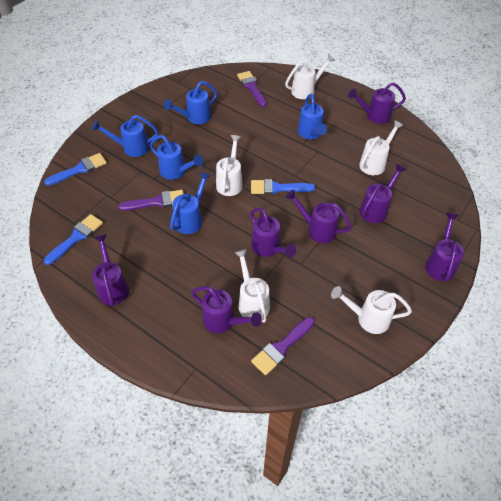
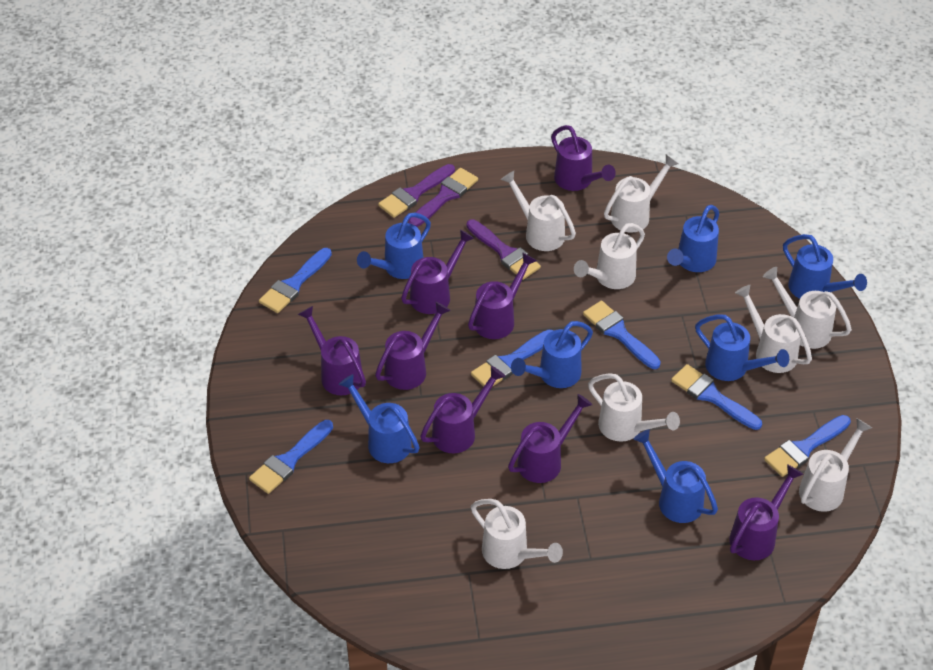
blue brush: 3 -> 6
blue watering can: 5 -> 7
purple watering can: 7 -> 8
white watering can: 5 -> 8

